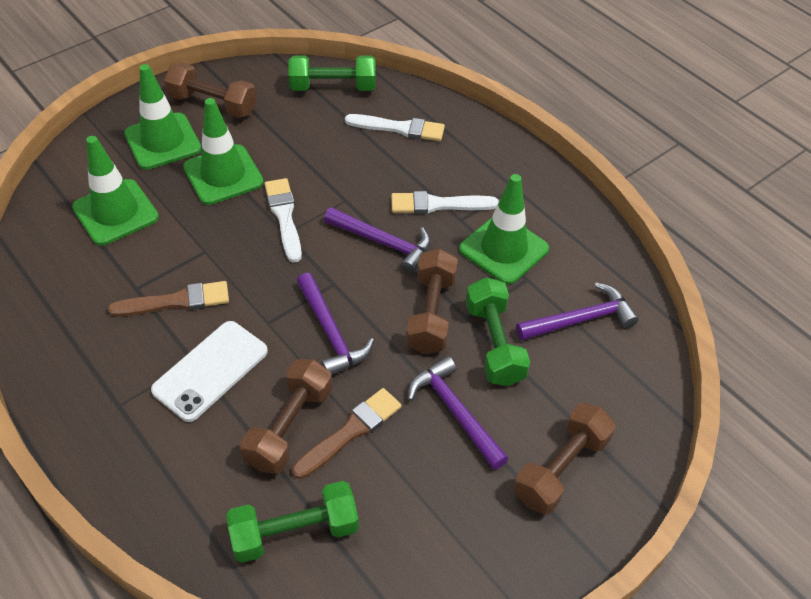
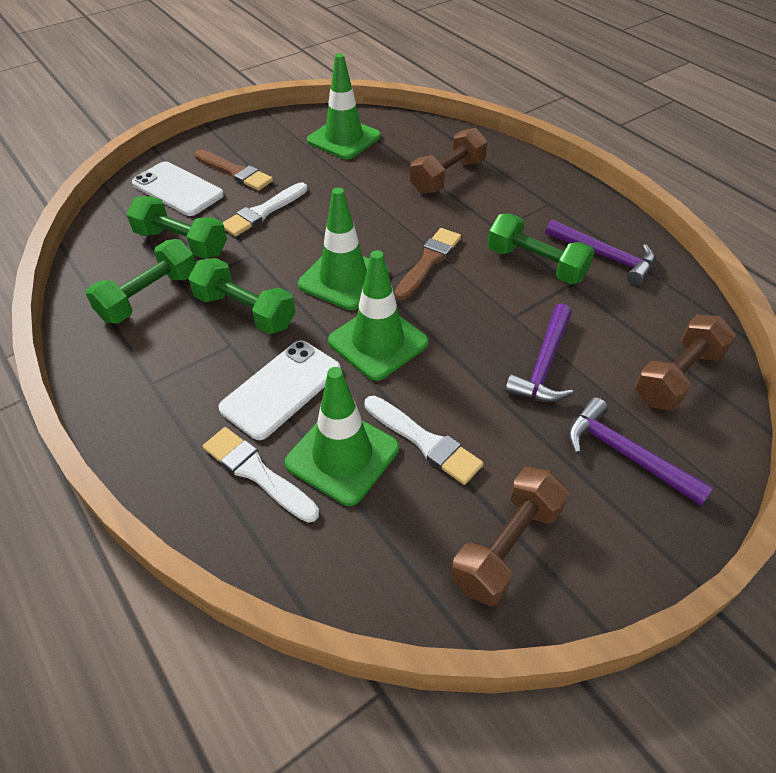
brown dumbbell: 4 -> 3
green dumbbell: 3 -> 4
purple hammer: 4 -> 3
white phone: 1 -> 2

